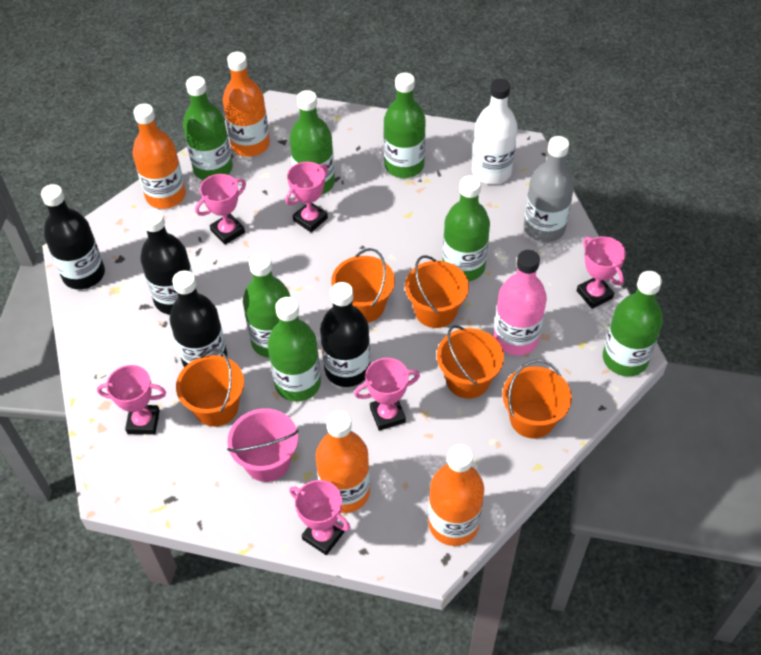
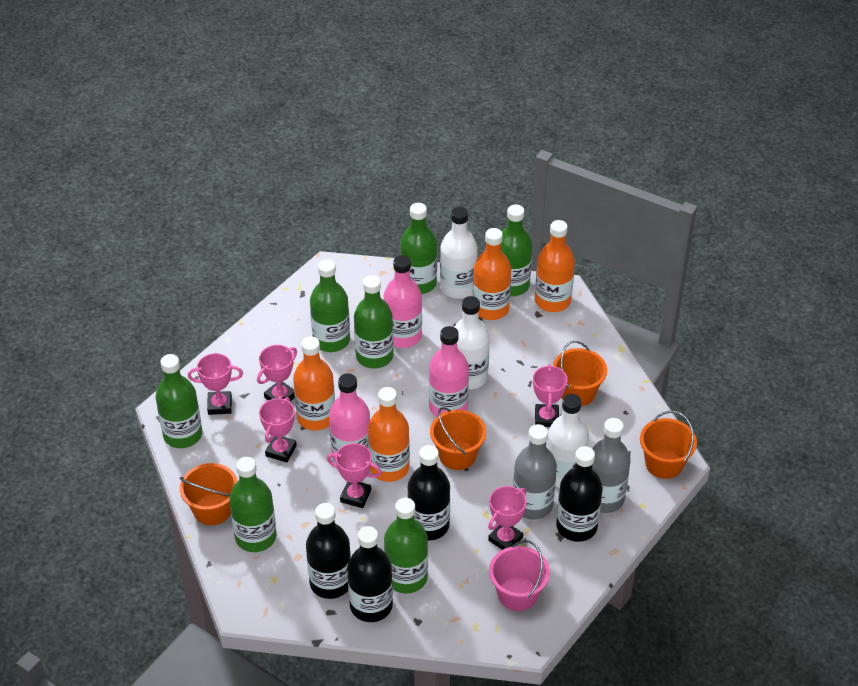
grey bottle: 1 -> 2
orange bucket: 5 -> 4
pink bottle: 1 -> 3
white bottle: 1 -> 3

